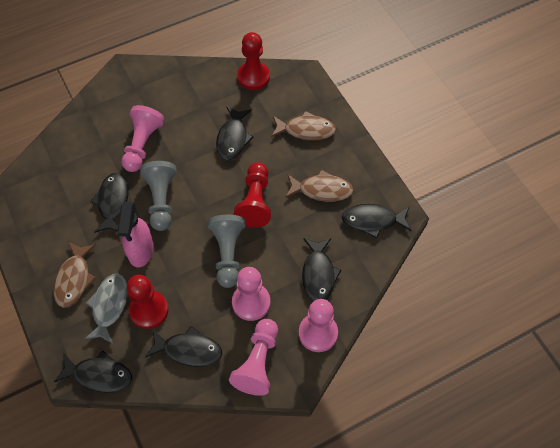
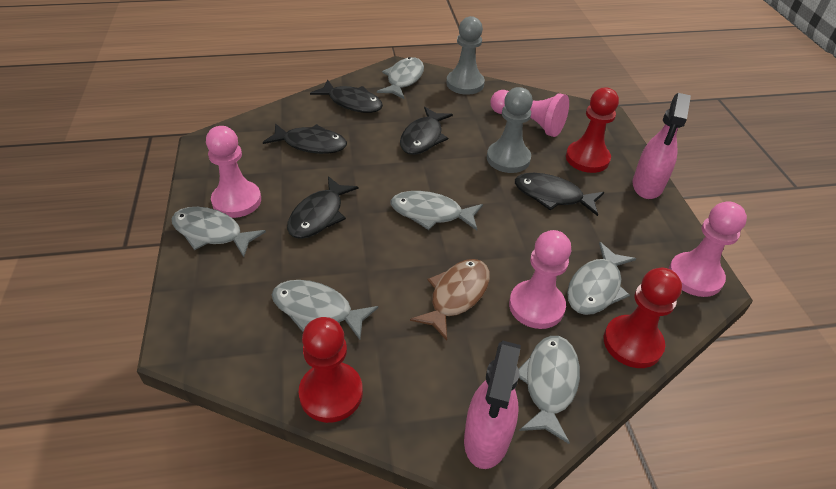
black fish: 6 -> 5
brown fish: 3 -> 1
grey fish: 1 -> 6
pink spray bottle: 1 -> 2

